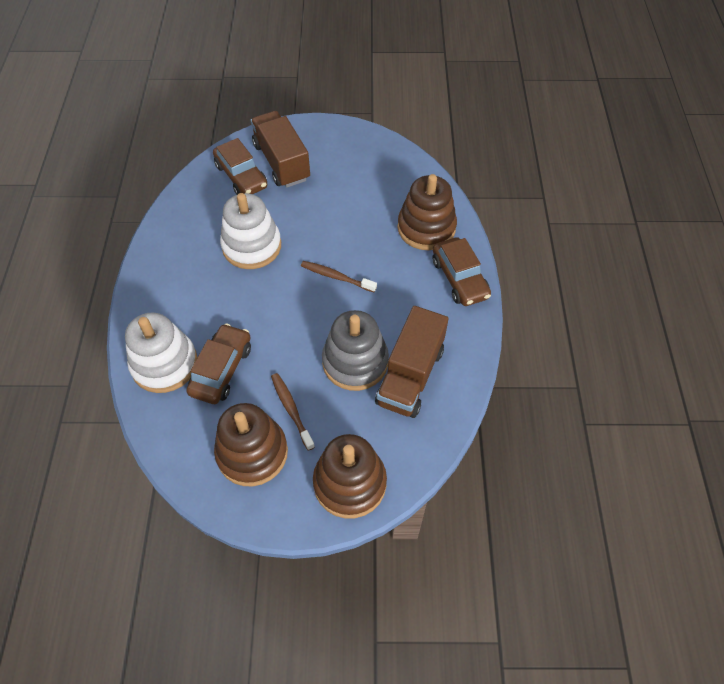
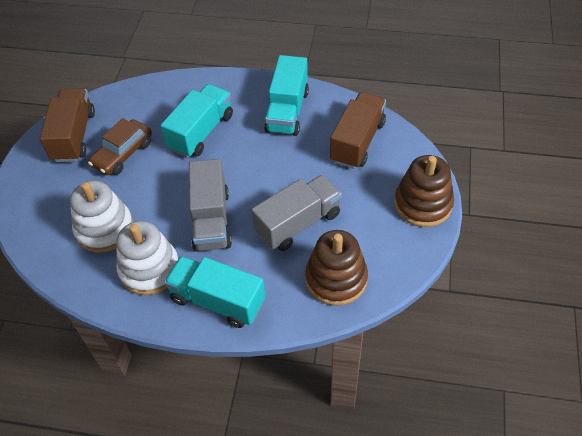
brown car: 3 -> 1
brown stacking toy: 3 -> 2
brown toothbrush: 2 -> 0
grey stacking toy: 1 -> 0
grey truck: 0 -> 2
turquoise truck: 0 -> 3

